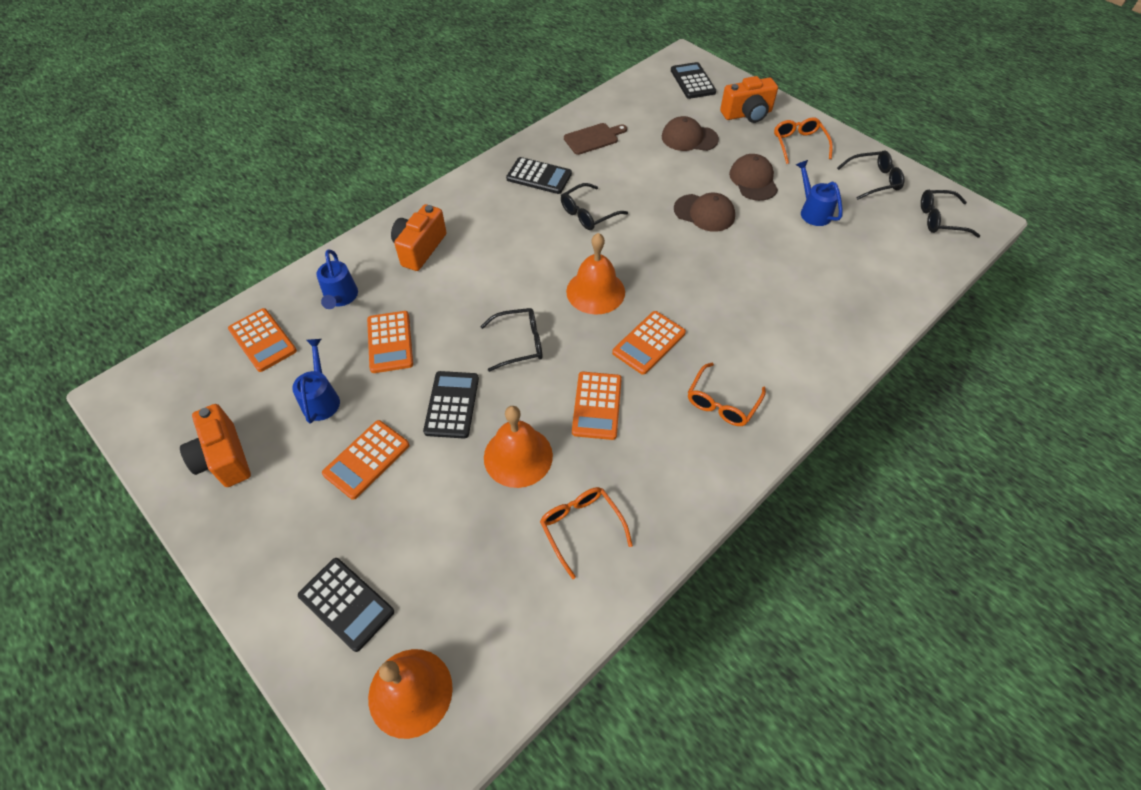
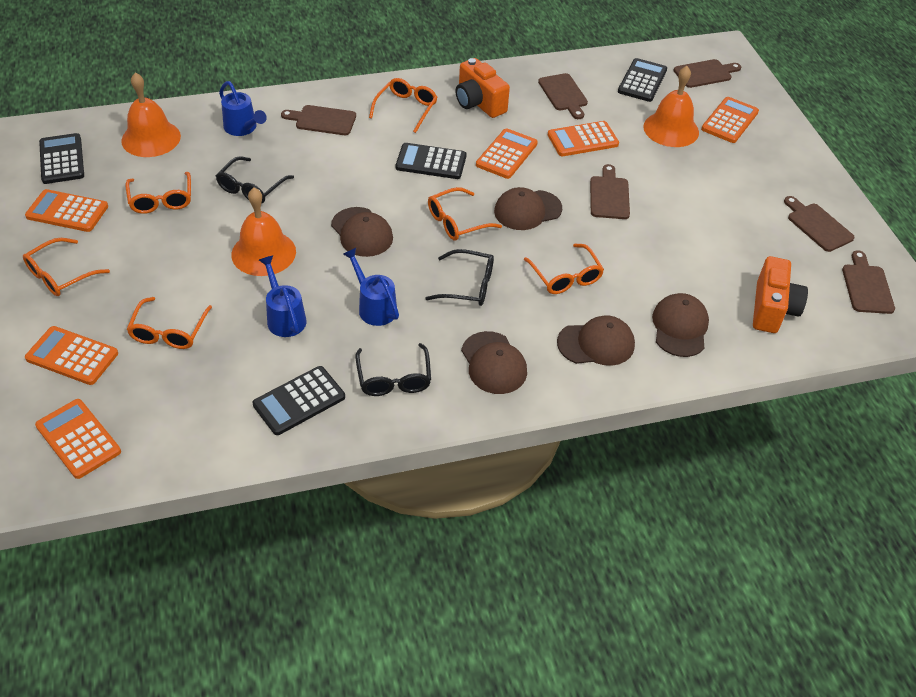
black glasses: 4 -> 3
brown cap: 3 -> 5
brown cutting board: 1 -> 6
orange calculator: 5 -> 6
orange camera: 3 -> 2
orange glasses: 3 -> 6

